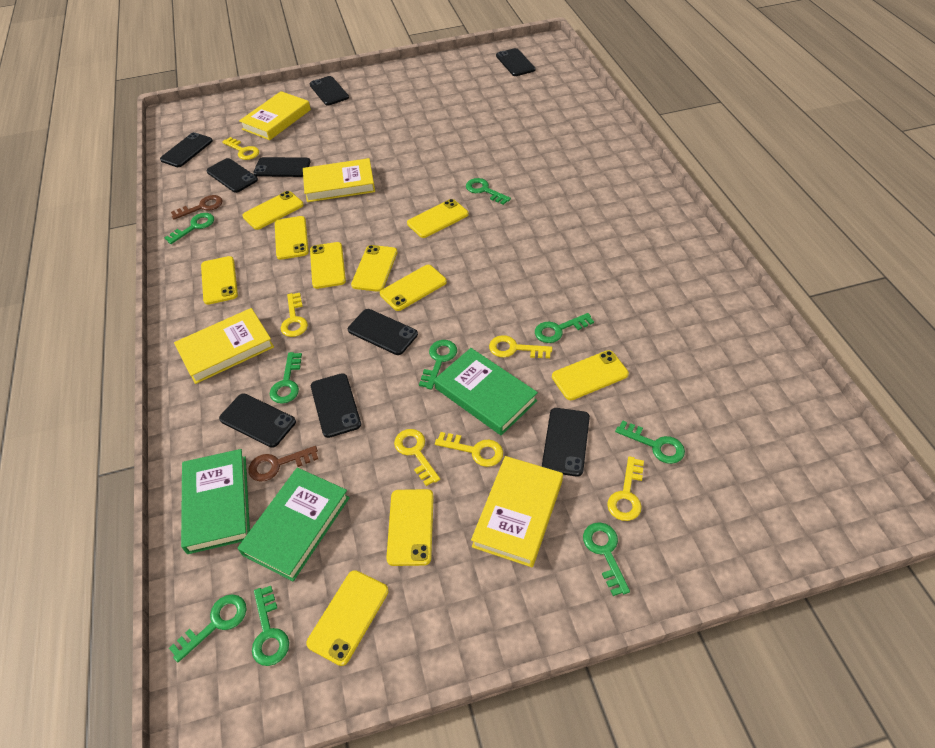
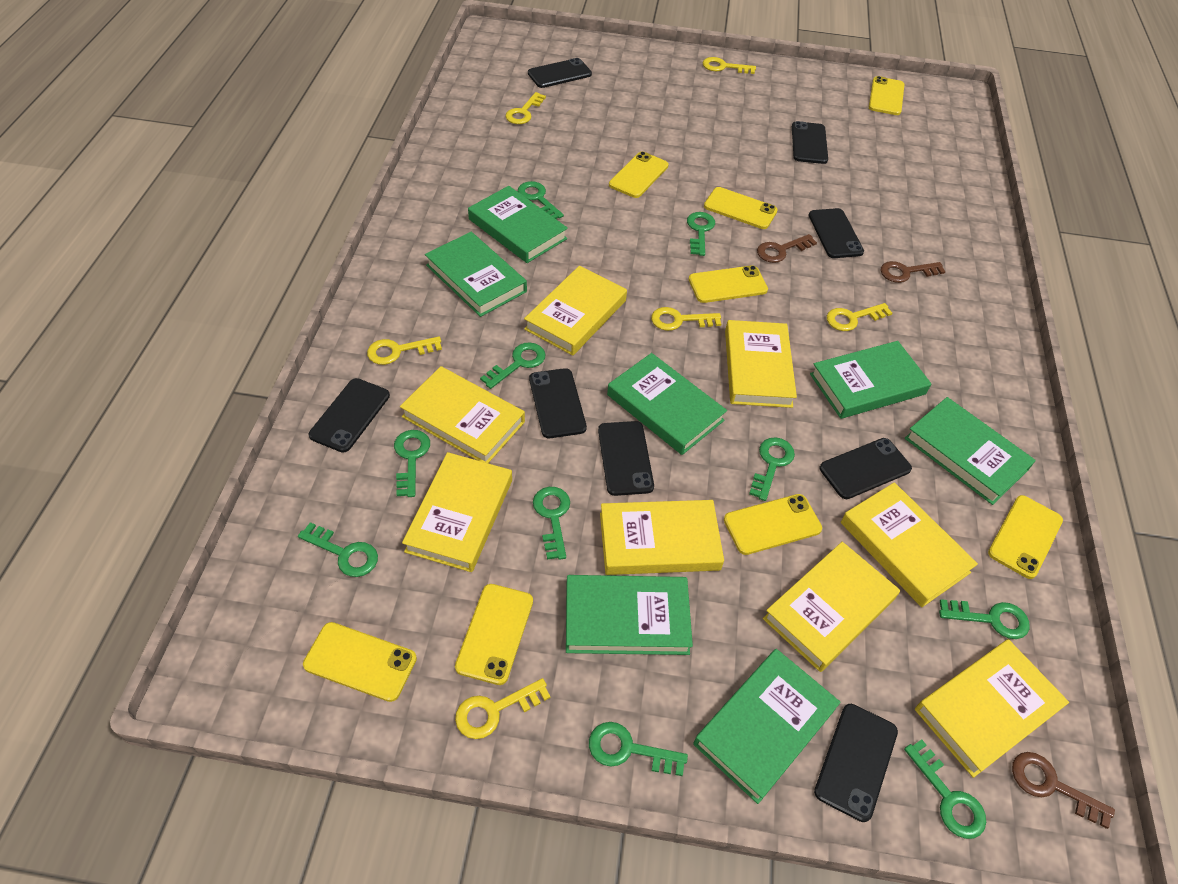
black phone: 9 -> 8
brown key: 2 -> 3
green book: 3 -> 7
green key: 9 -> 10
yellow book: 4 -> 8
yellow phone: 10 -> 8

